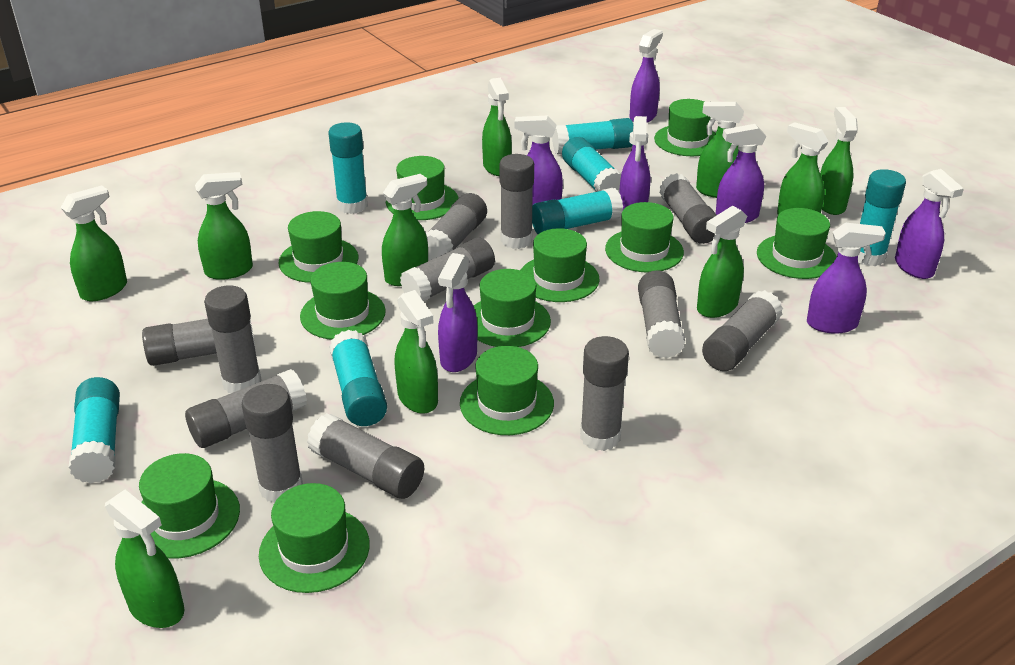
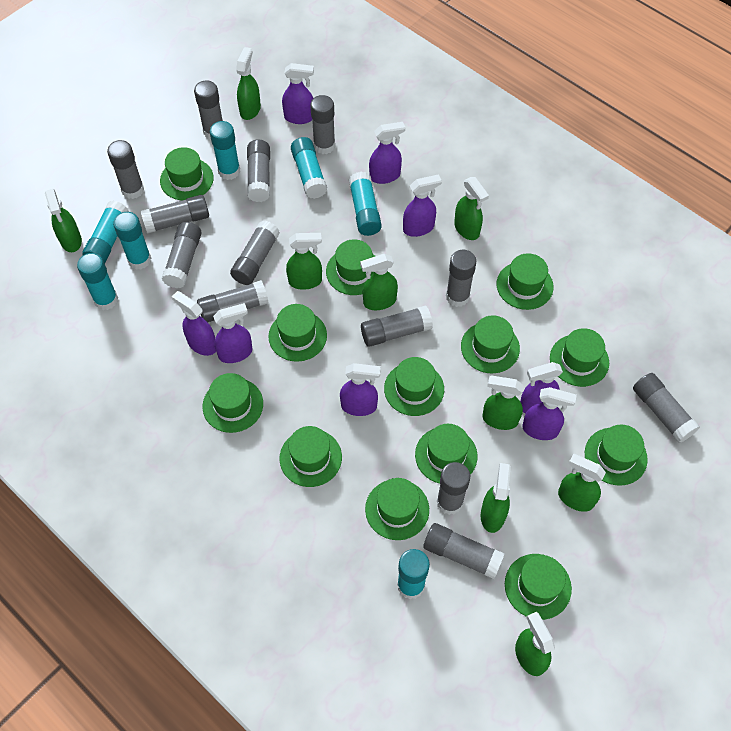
green hat: 11 -> 13
green spray bottle: 10 -> 9
grey glue stick: 12 -> 13
purple spray bottle: 7 -> 8

